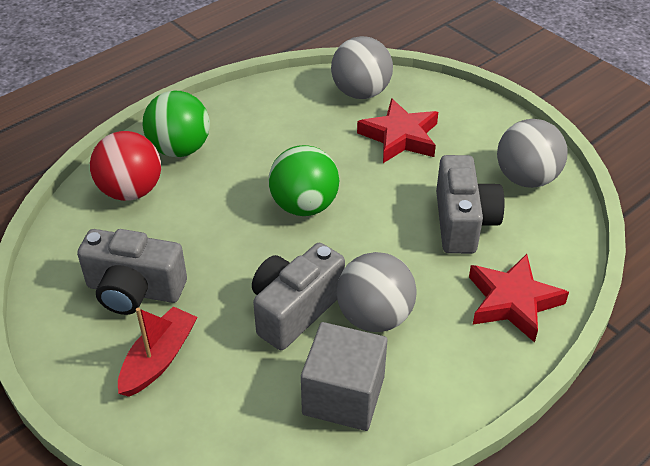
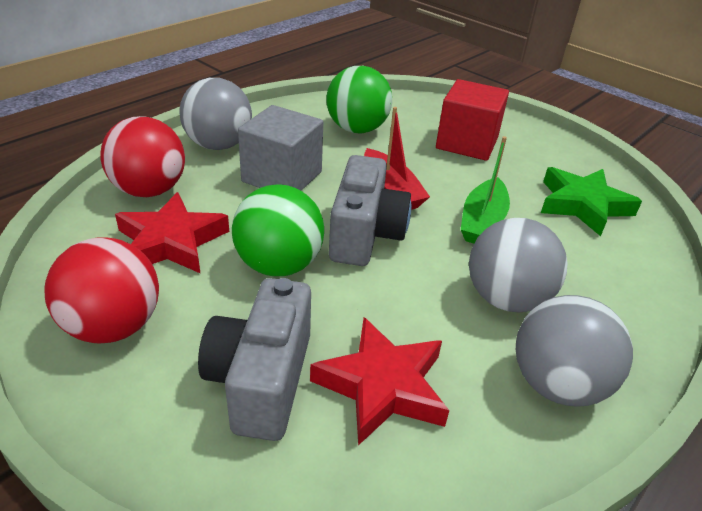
green boat: 0 -> 1
green star: 0 -> 1
grey camera: 3 -> 2
red ball: 1 -> 2
red cube: 0 -> 1

